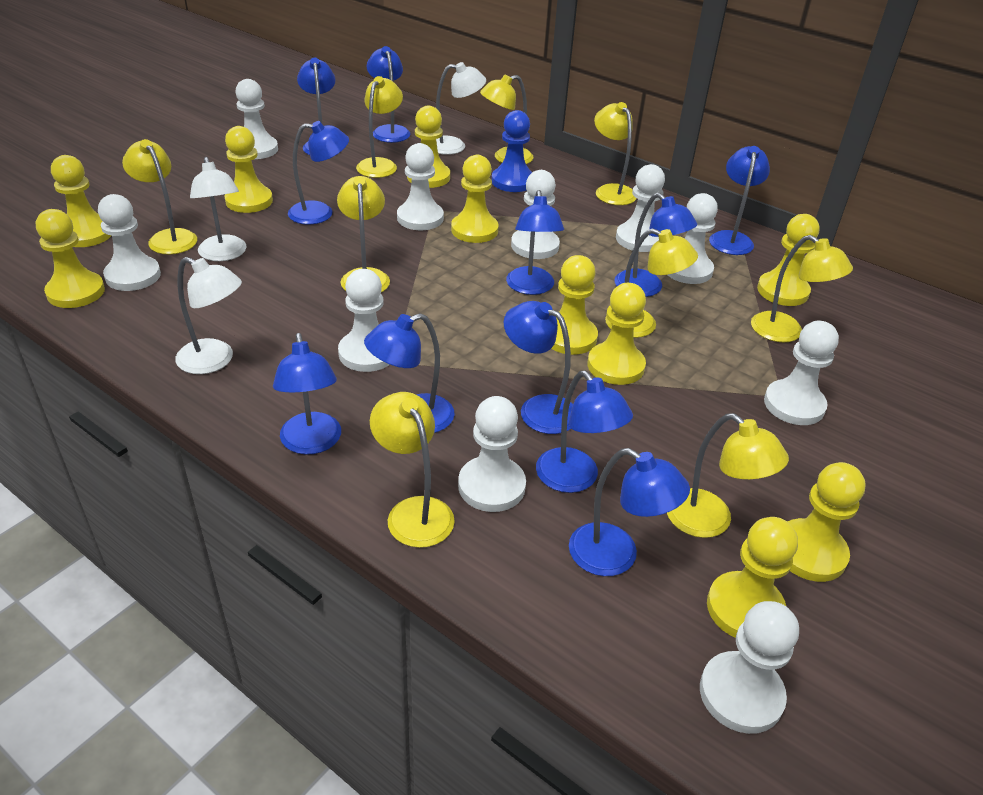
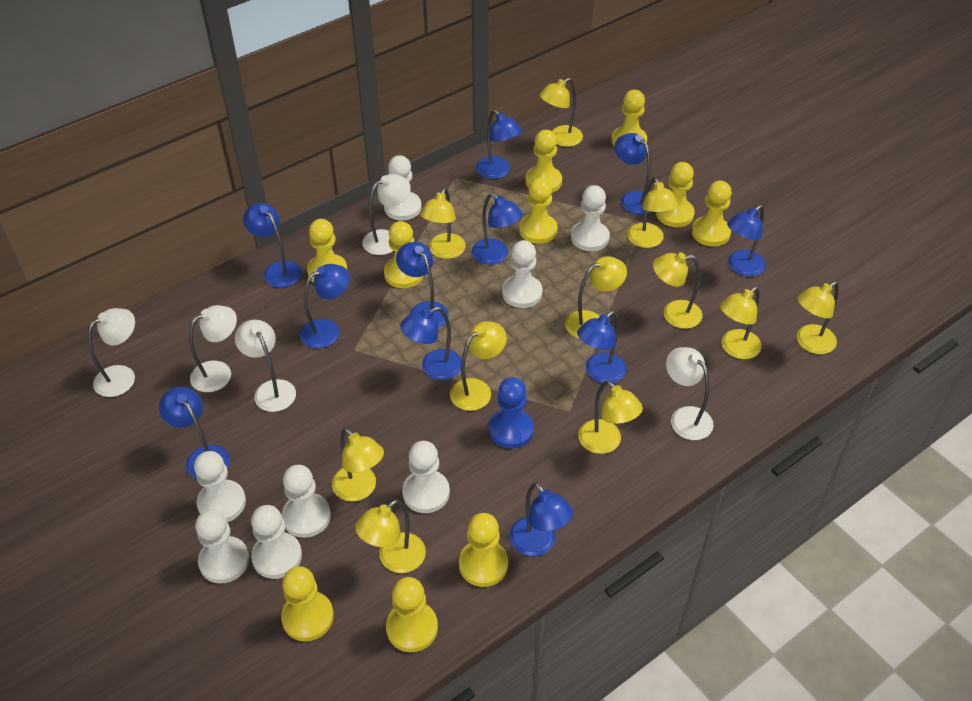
white lamp: 3 -> 5
white pawn: 10 -> 8
yellow lamp: 9 -> 11

